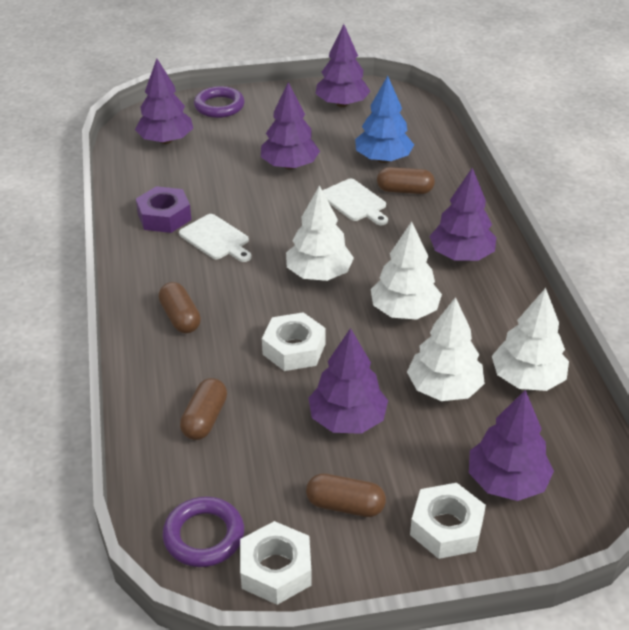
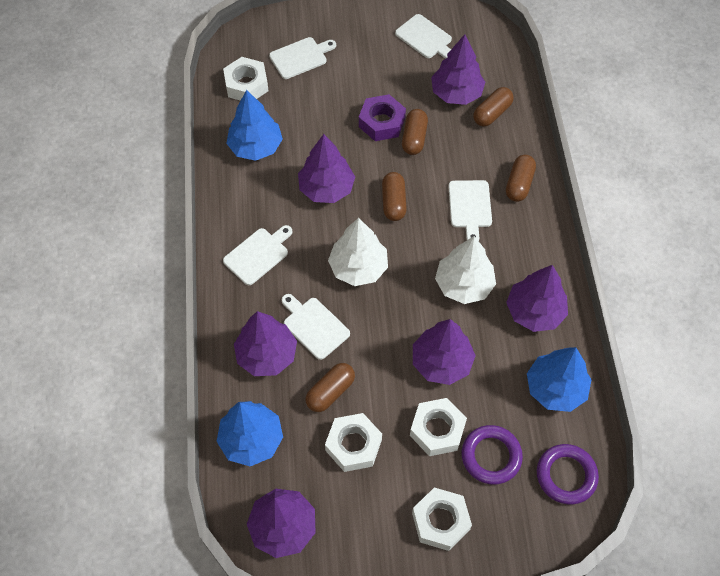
blue tree: 1 -> 3
brown capsule: 4 -> 5
white cutting board: 2 -> 5
white nut: 3 -> 4
white tree: 4 -> 2

